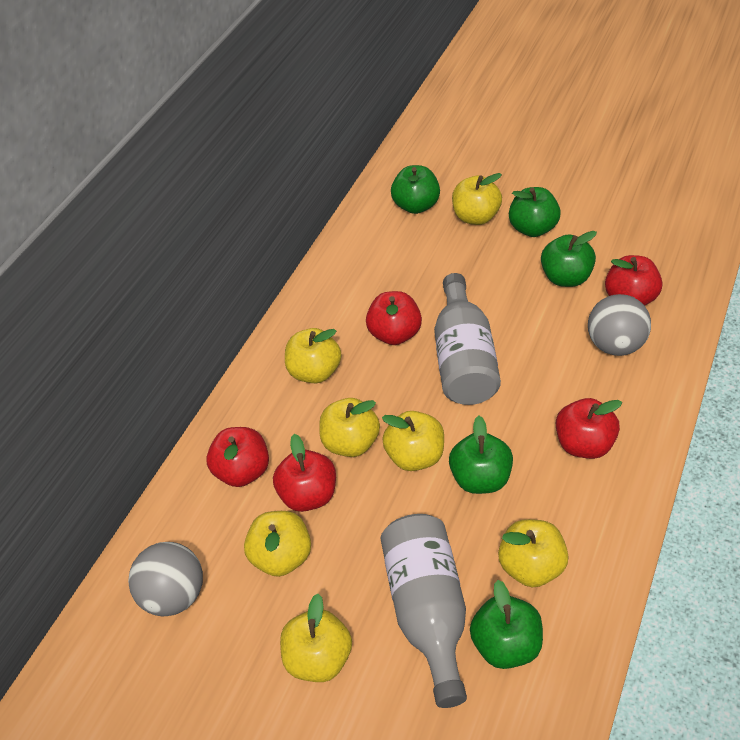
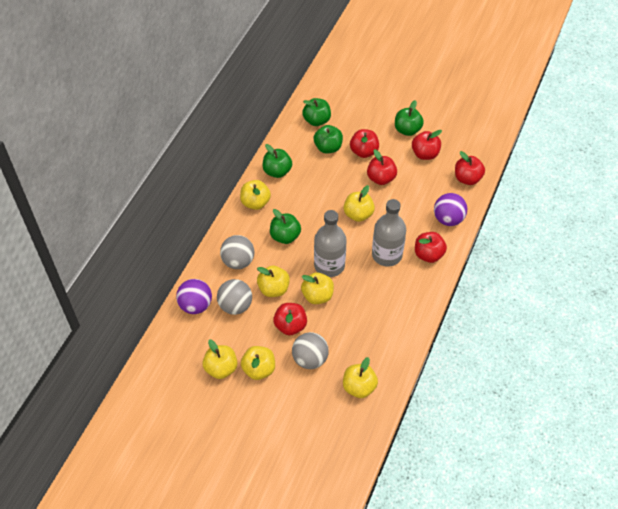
grey ball: 2 -> 3
purple ball: 0 -> 2
red apple: 5 -> 6

